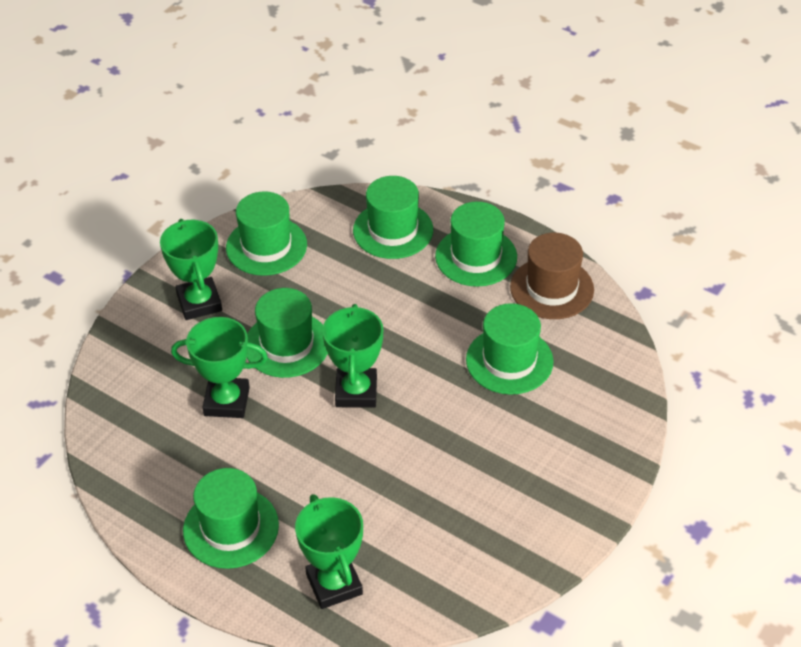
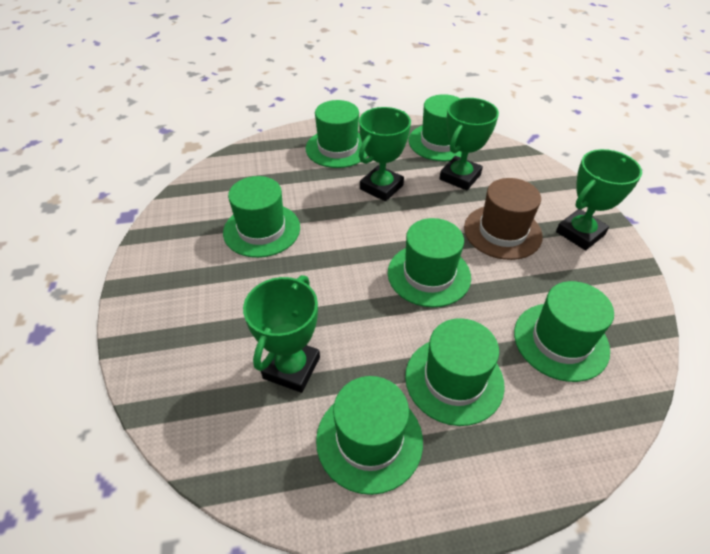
green hat: 6 -> 7

